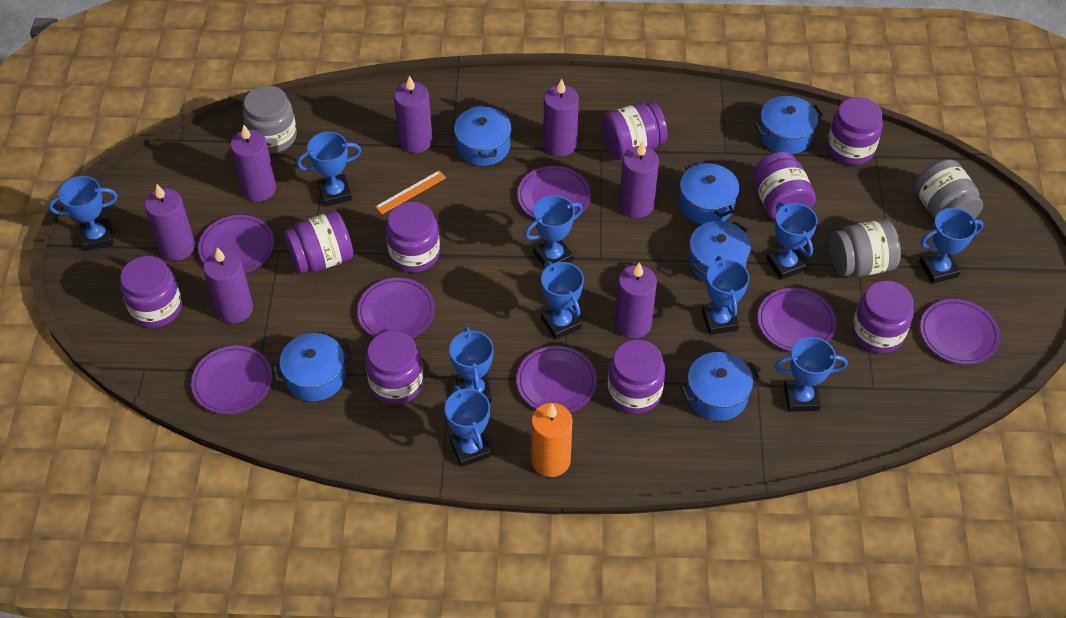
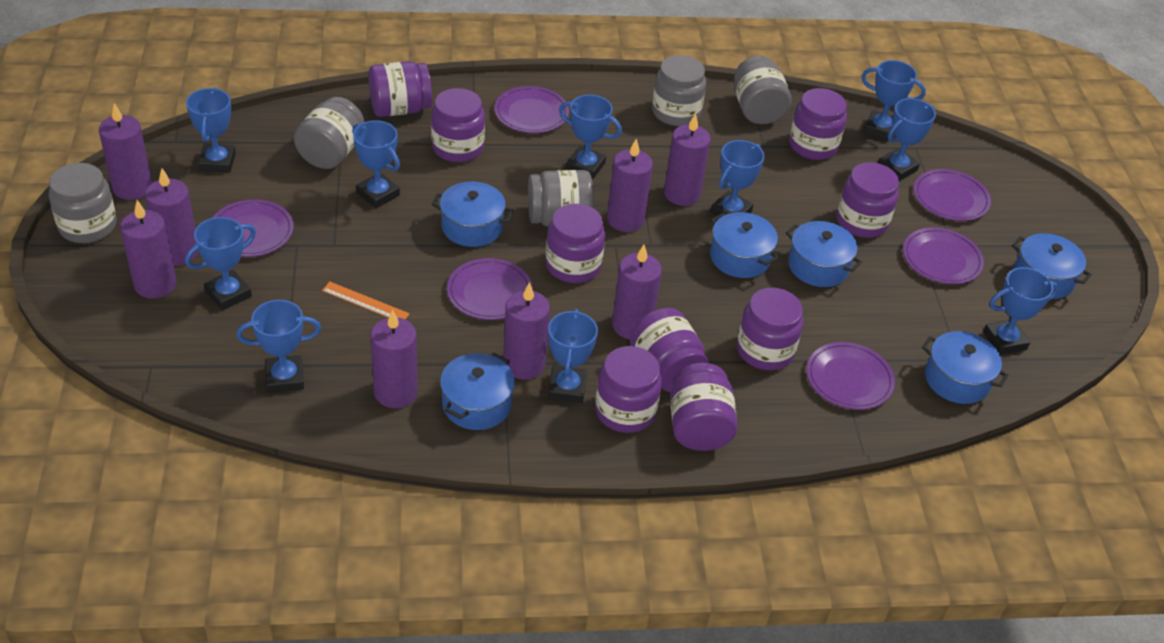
grey jar: 3 -> 5
orange candle: 1 -> 0
purple candle: 7 -> 8
purple plate: 7 -> 6

